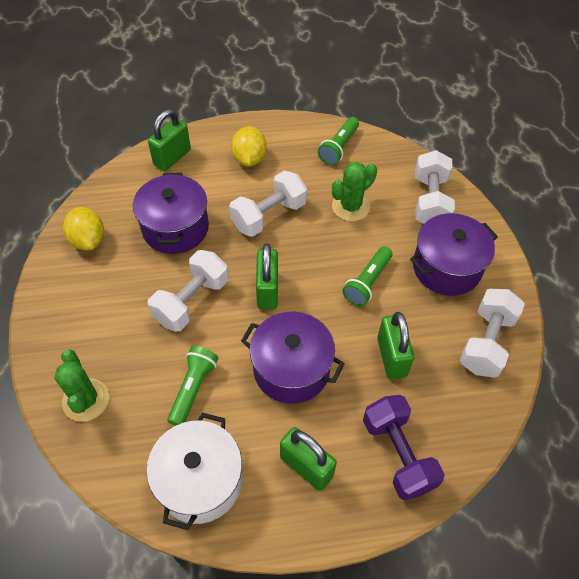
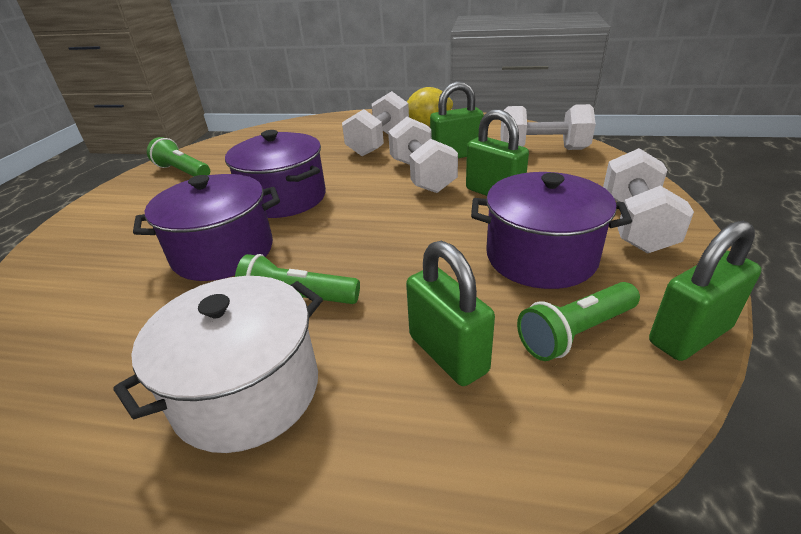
green cactus: 2 -> 0
purple dumbbell: 1 -> 0
yellow lemon: 2 -> 1

